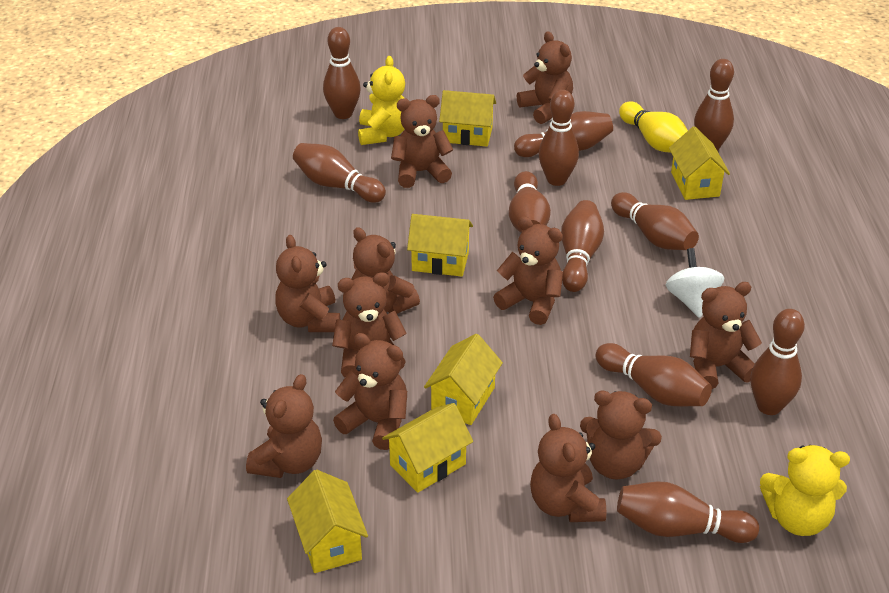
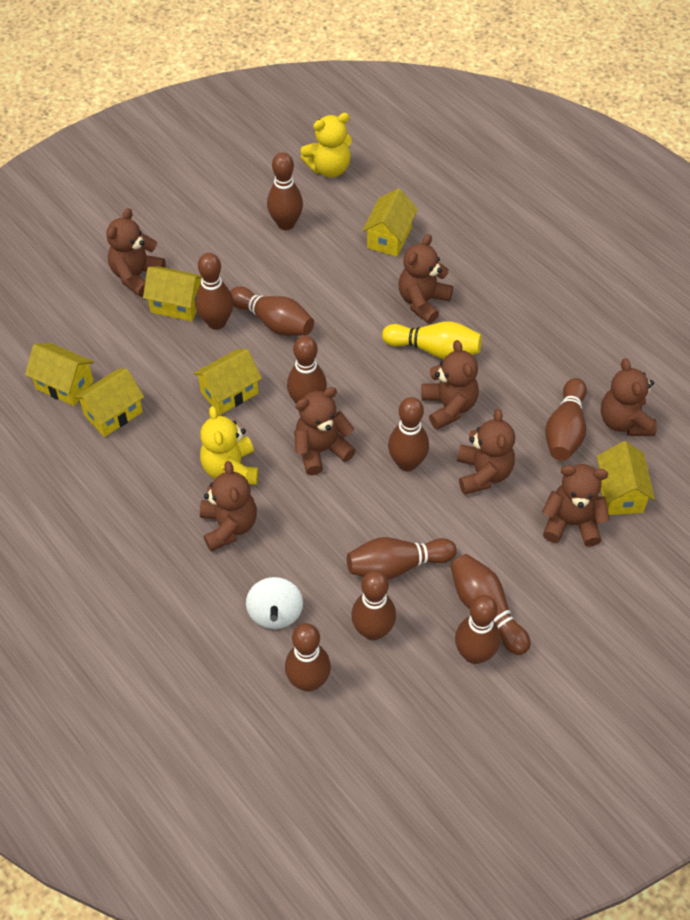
brown teddy bear: 11 -> 8

